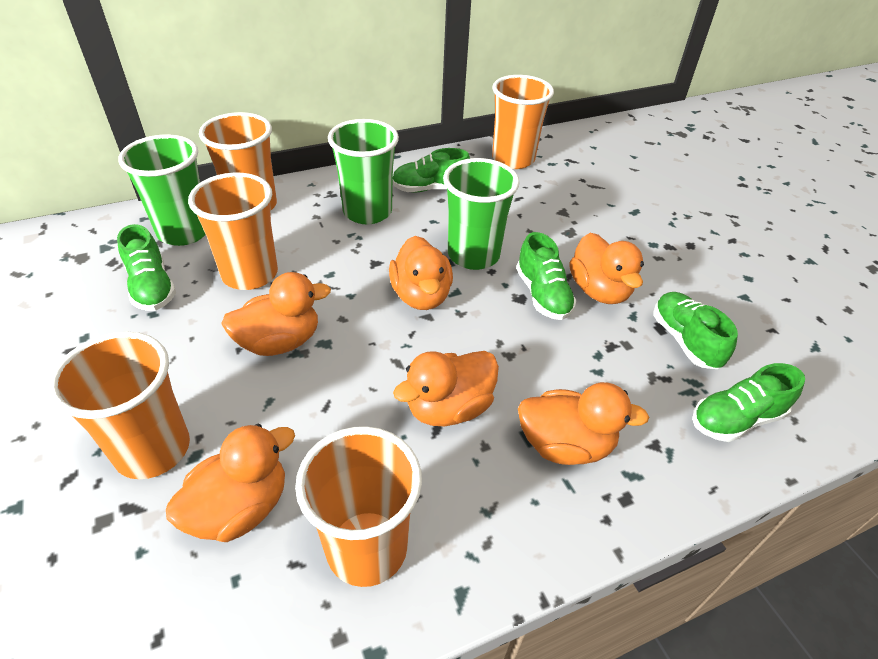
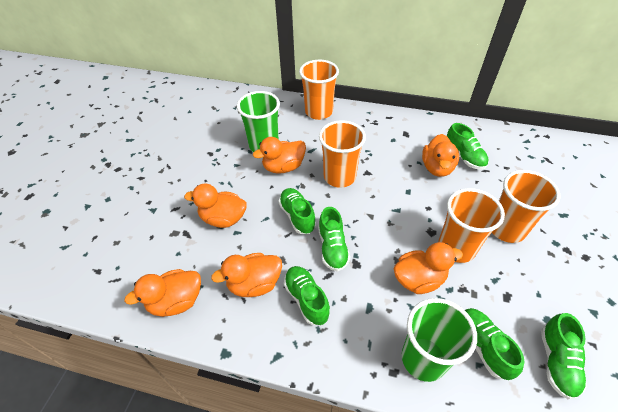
green cup: 3 -> 2
green shoe: 5 -> 6
orange cup: 5 -> 4

